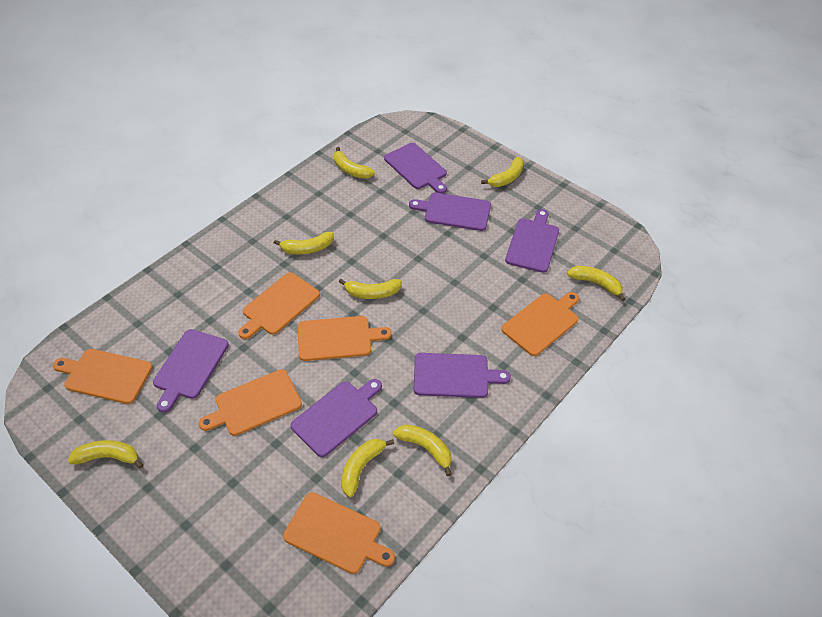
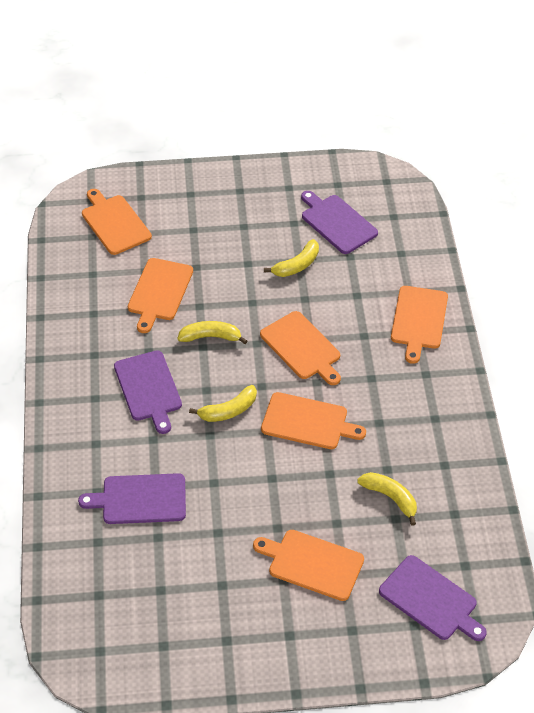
purple cutting board: 6 -> 4
yellow banana: 8 -> 4

